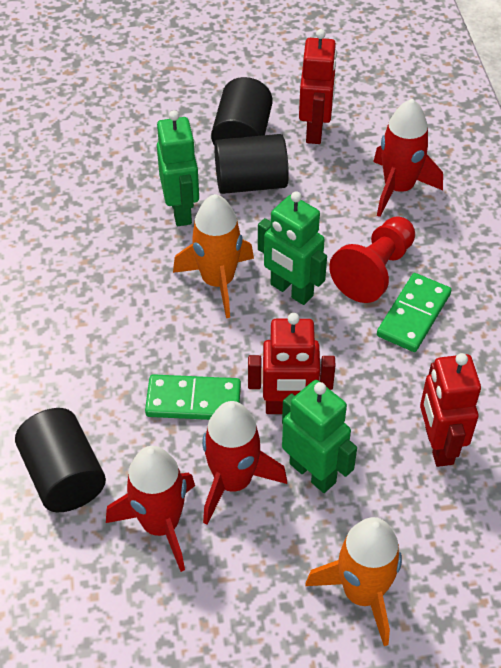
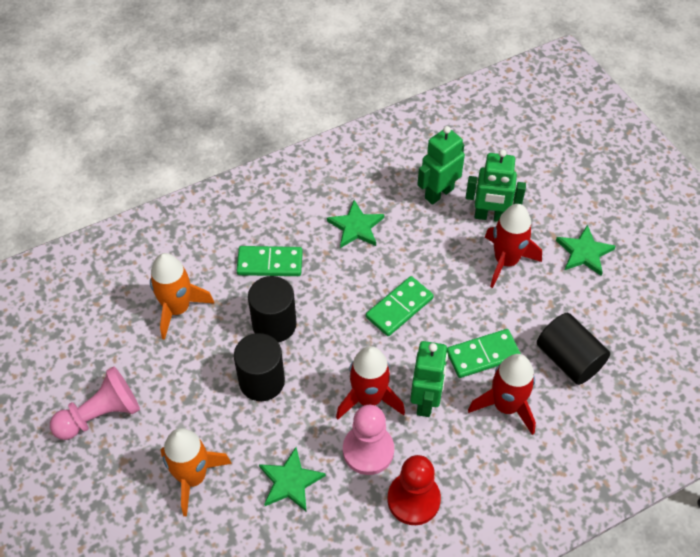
green domino: 2 -> 3
green star: 0 -> 3
pink pawn: 0 -> 2
red robot: 3 -> 0

